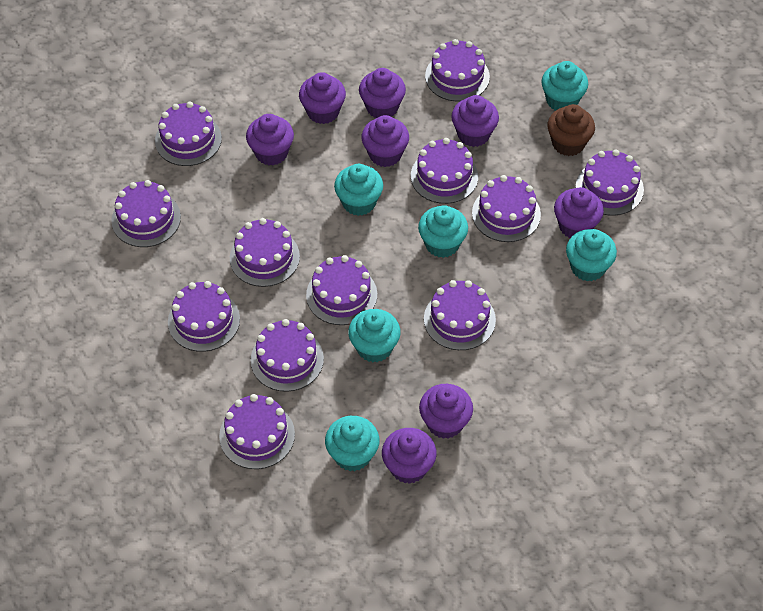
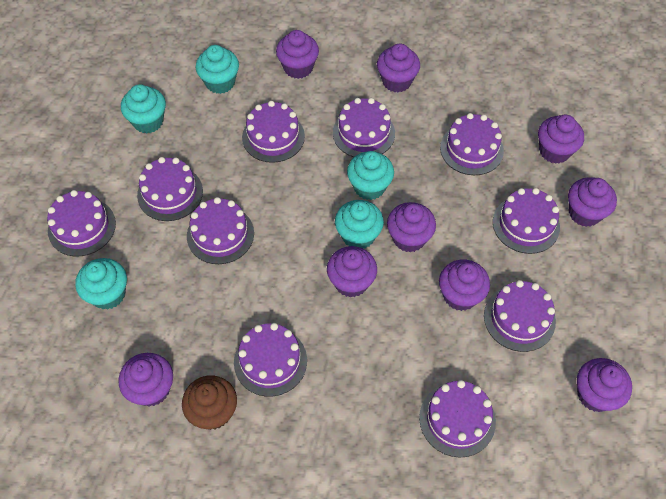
purple cake: 12 -> 10
purple cupcake: 8 -> 9
turquoise cupcake: 6 -> 5

